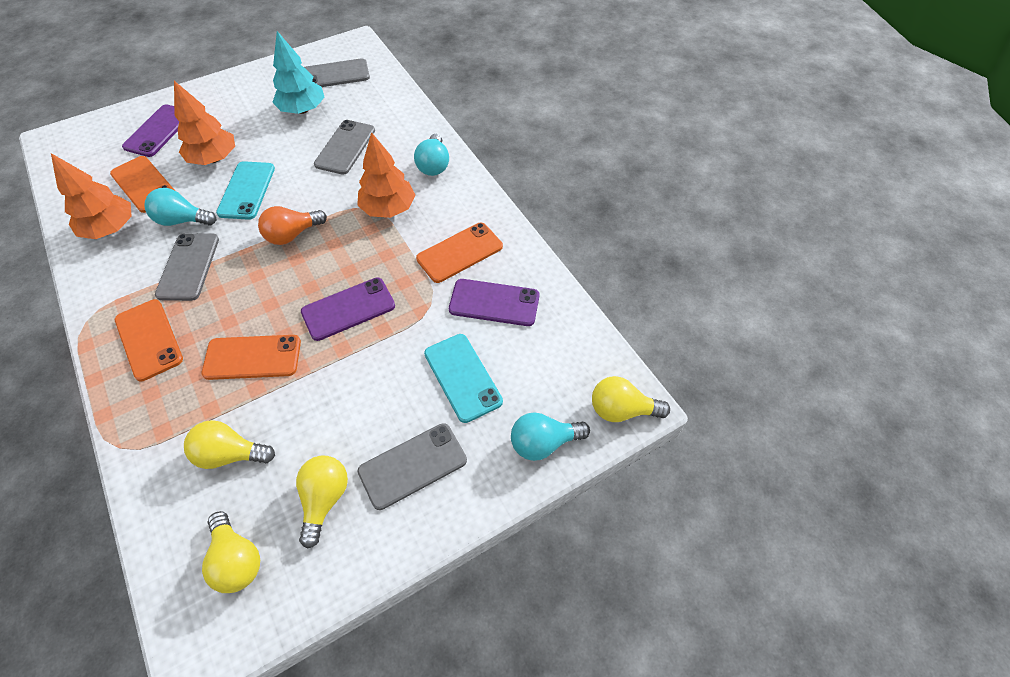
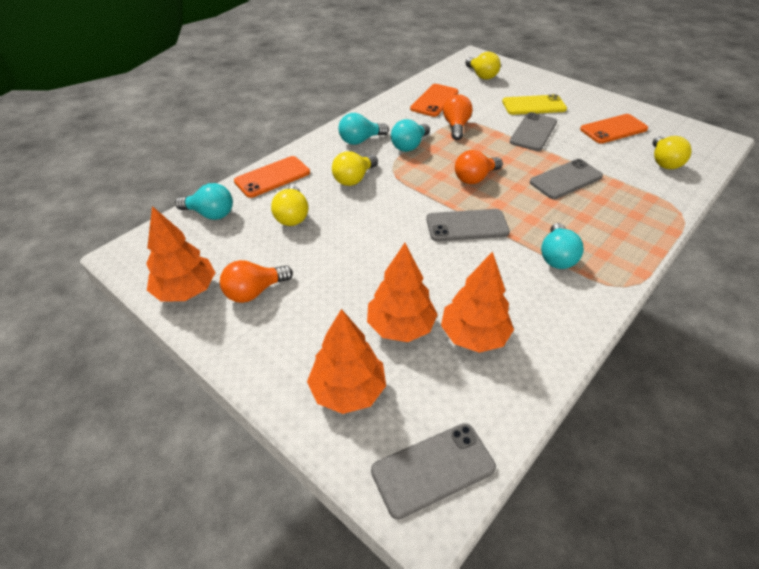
orange light bulb: 1 -> 3
orange phone: 4 -> 3
orange tree: 3 -> 4
purple phone: 3 -> 0
turquoise light bulb: 3 -> 4
turquoise phone: 2 -> 0
turquoise tree: 1 -> 0
yellow phone: 0 -> 1

